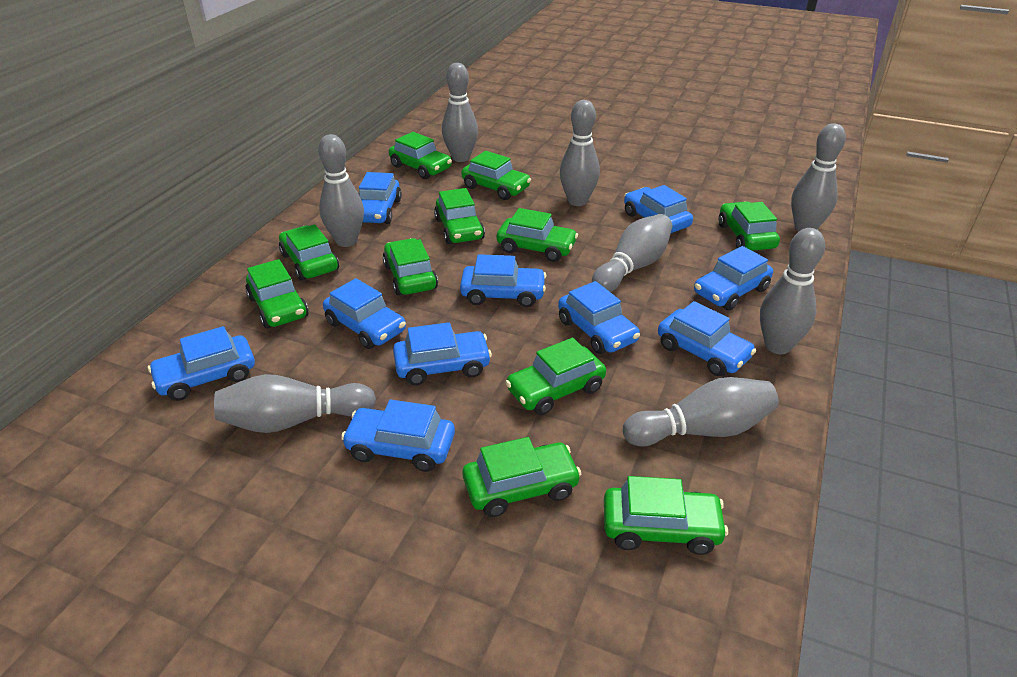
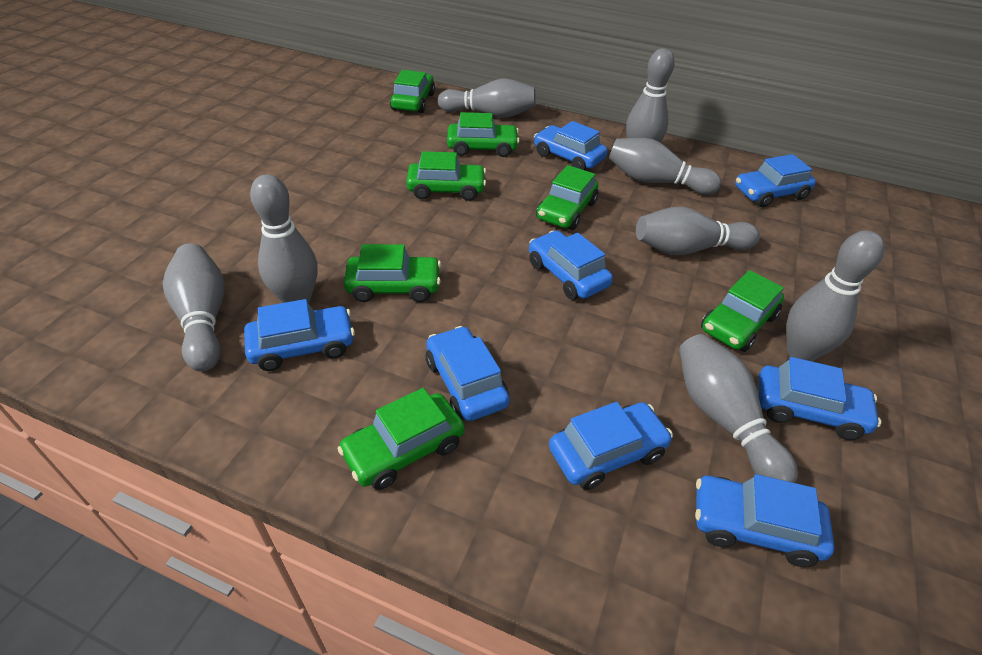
blue car: 10 -> 8
green car: 11 -> 7

